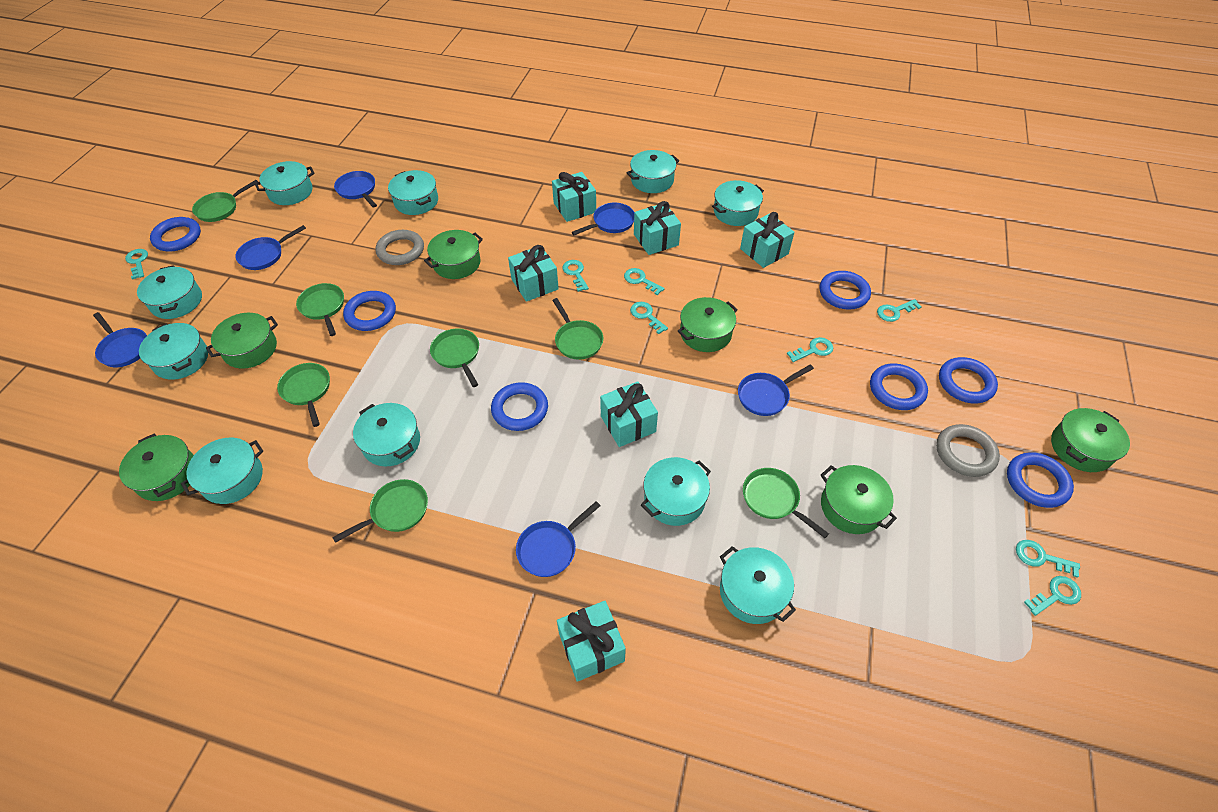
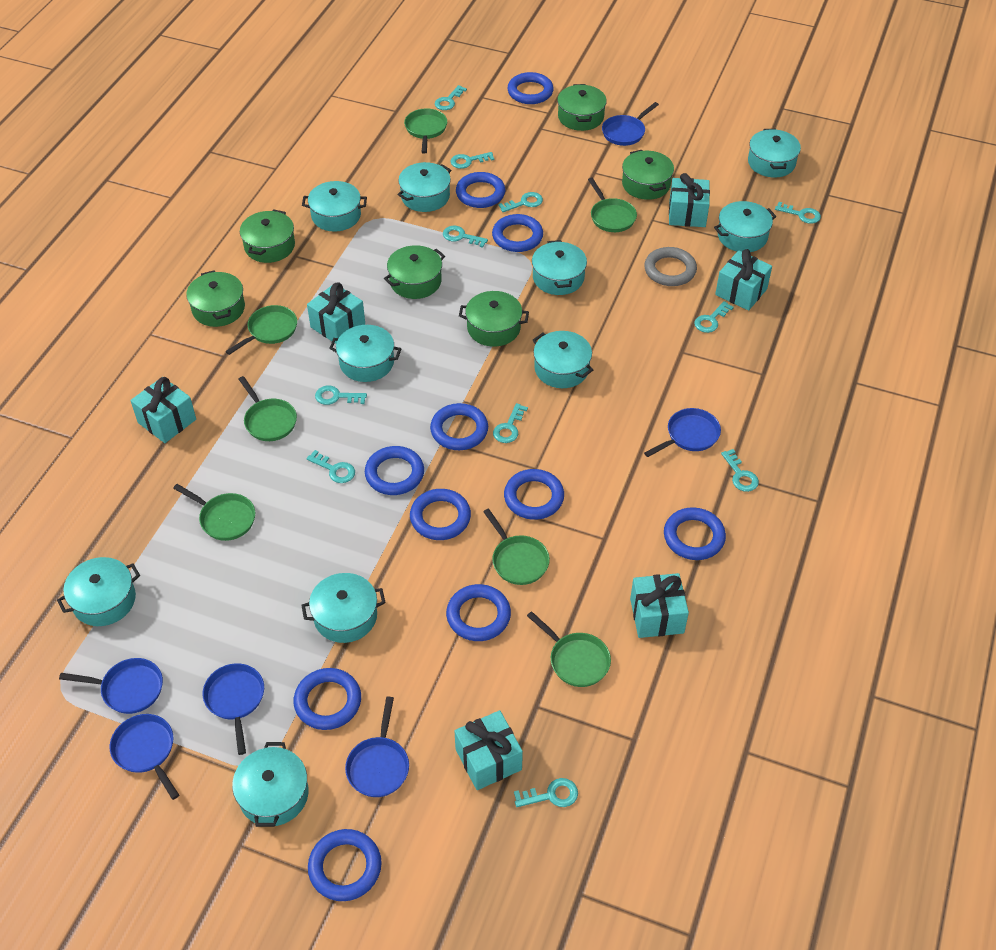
blue ring: 7 -> 11
grey ring: 2 -> 1
turquoise key: 8 -> 11

